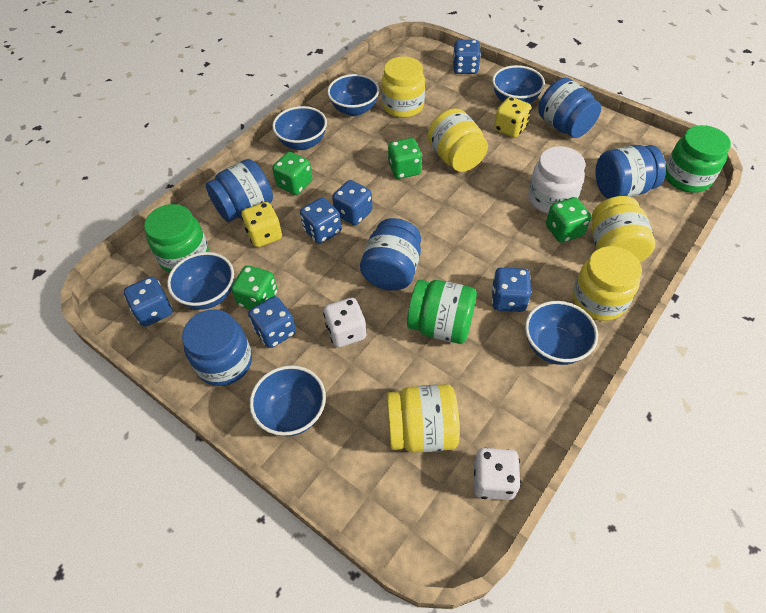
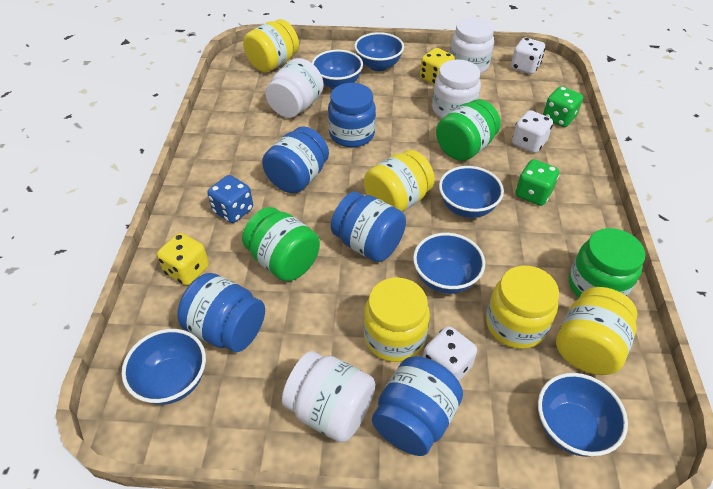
blue dice: 6 -> 1
green dice: 4 -> 2
white dice: 2 -> 3
white jar: 1 -> 4

